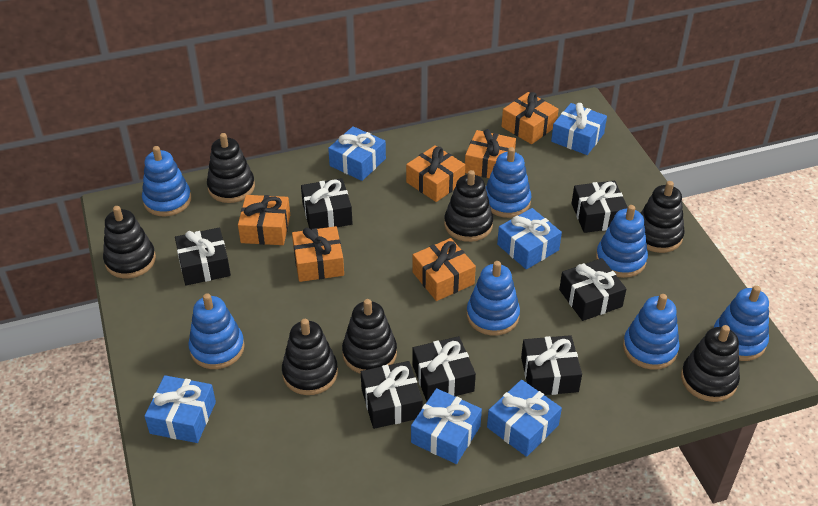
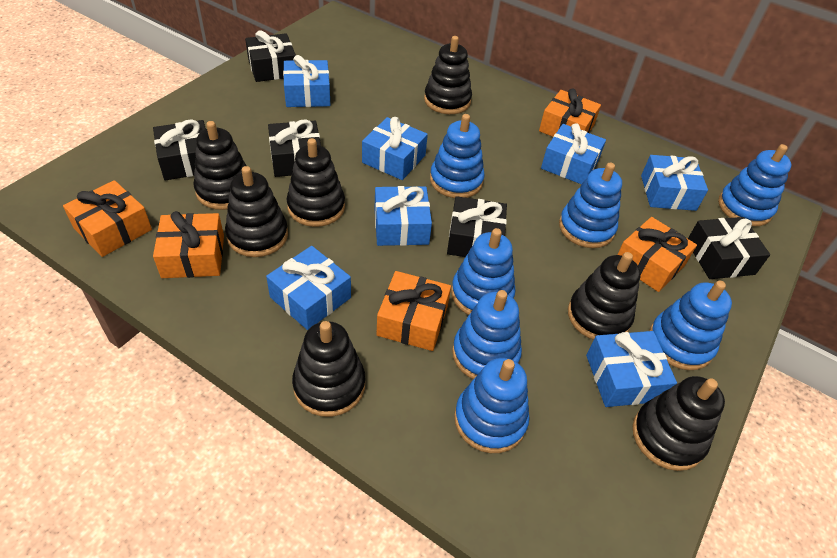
black gift: 7 -> 5
blue gift: 6 -> 7
orange gift: 6 -> 5

